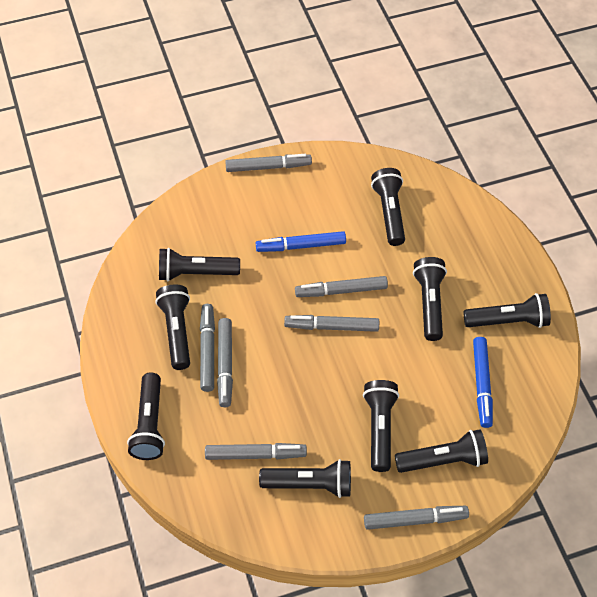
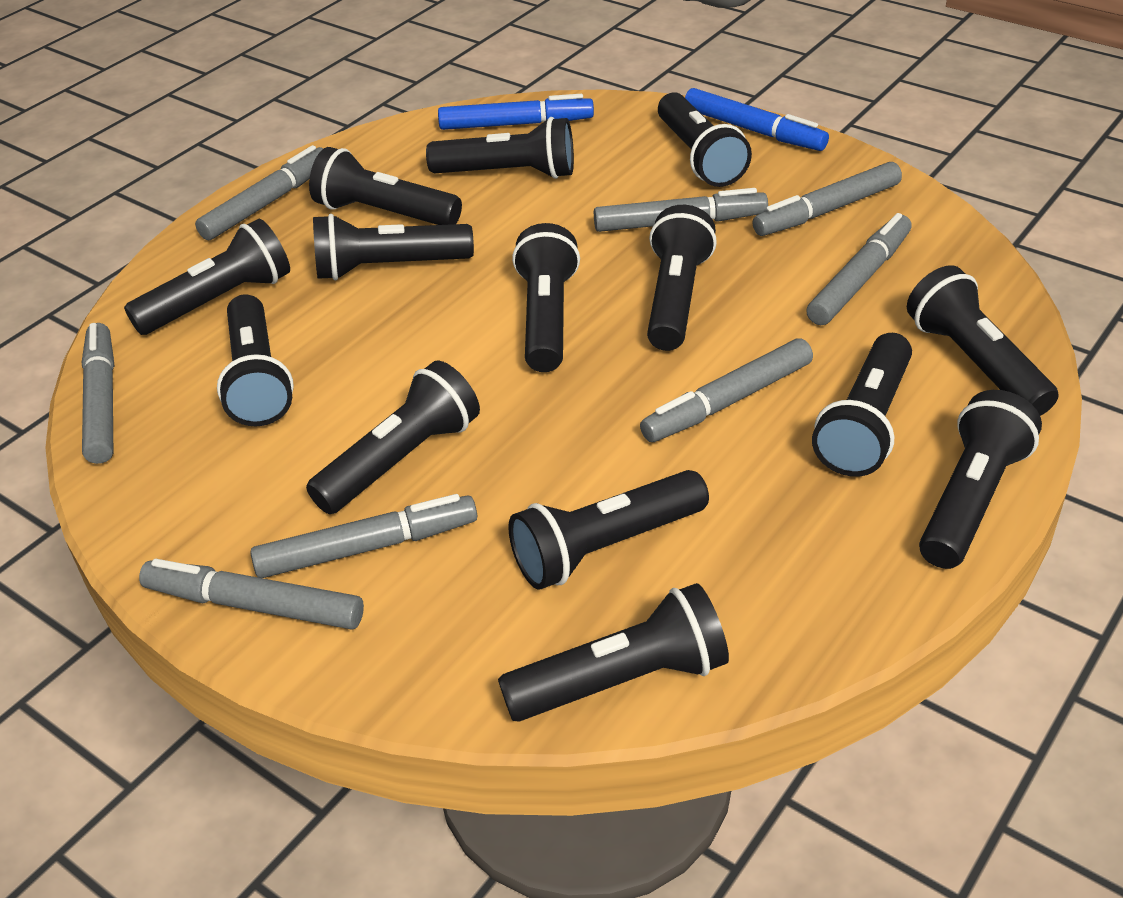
black flashlight: 9 -> 14
grey marker: 7 -> 8

